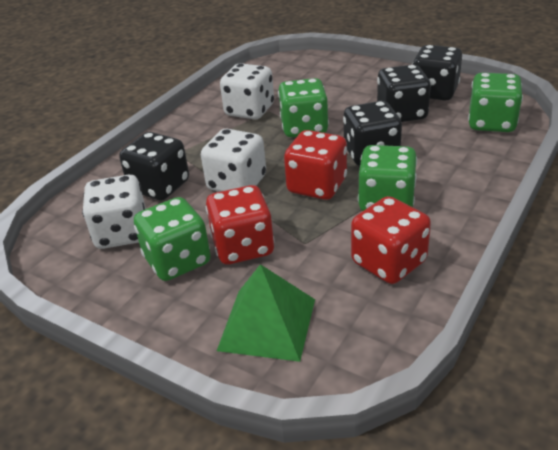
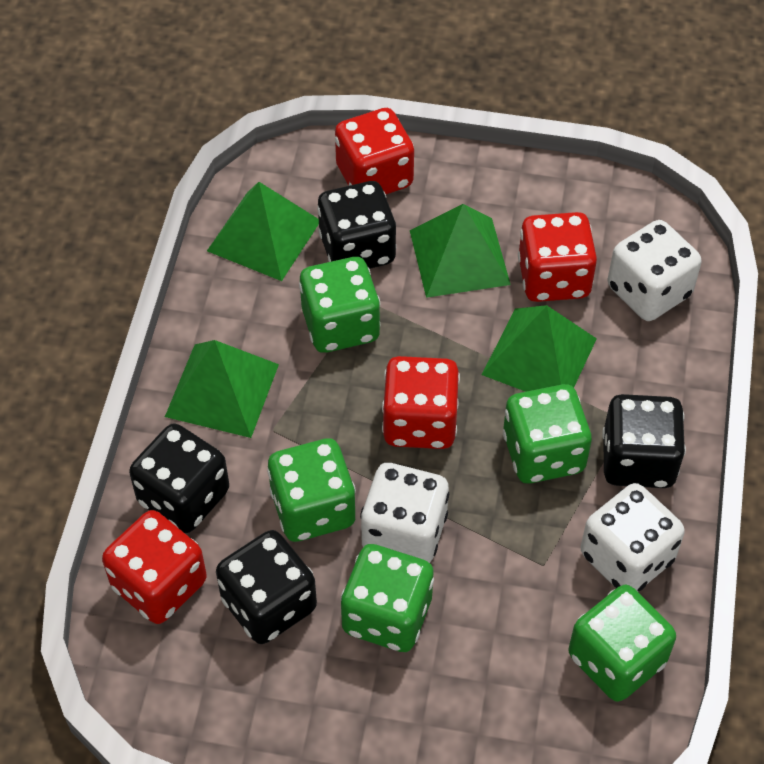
green dice: 4 -> 5
green pyramid: 1 -> 4
red dice: 3 -> 4

